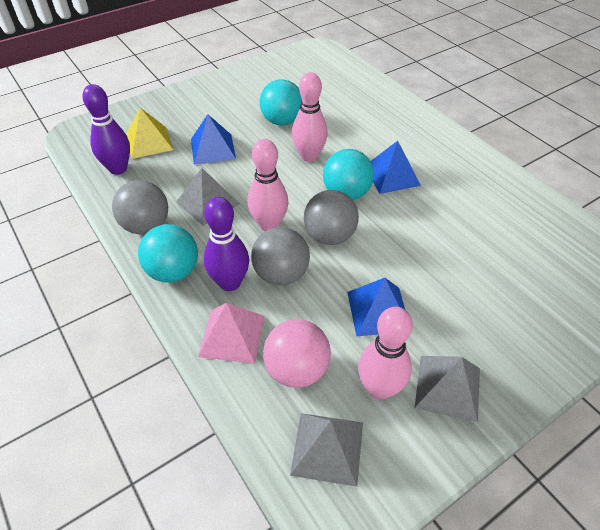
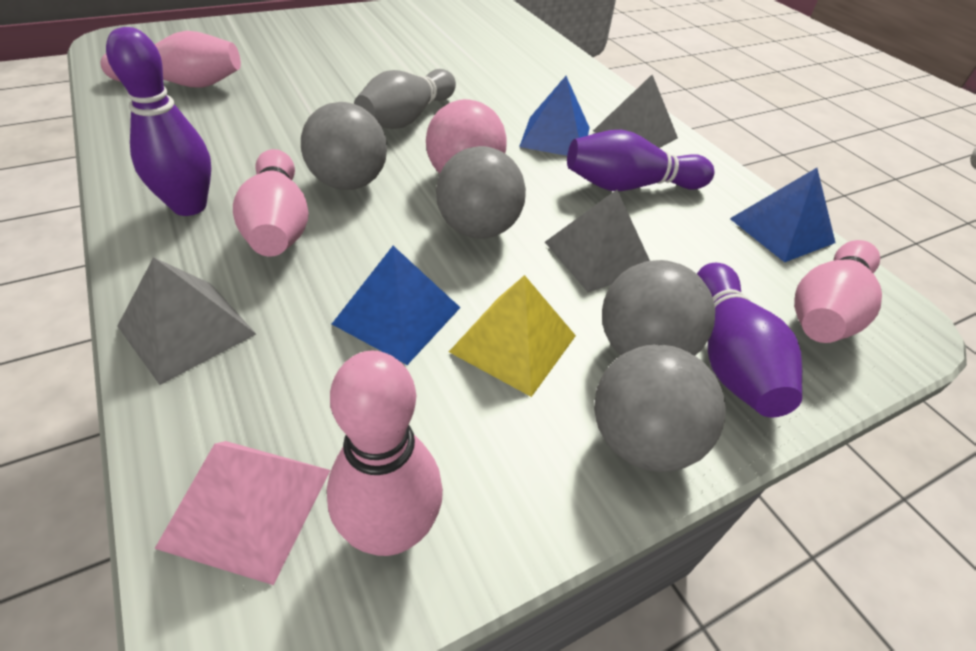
grey ball: 3 -> 4
grey bowling pin: 0 -> 1
pink bowling pin: 3 -> 4
purple bowling pin: 2 -> 3
turquoise ball: 3 -> 0

